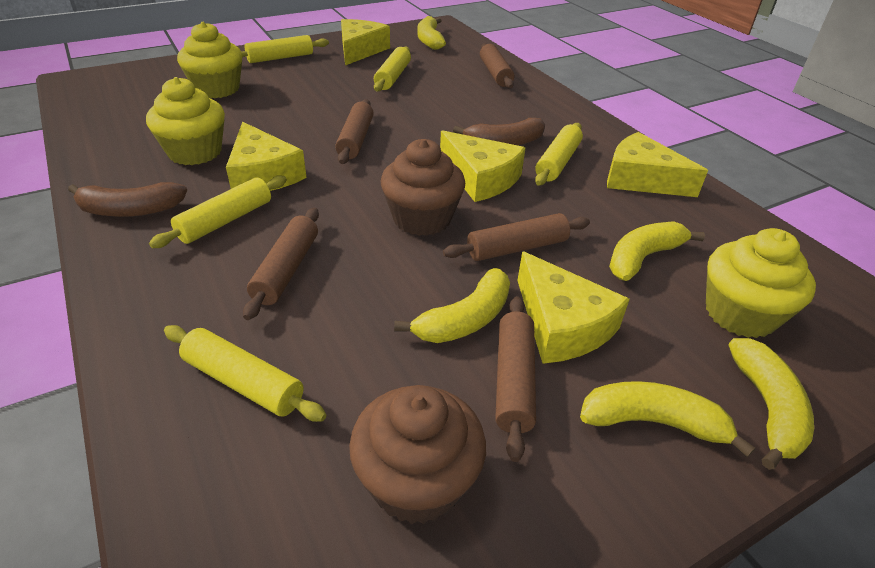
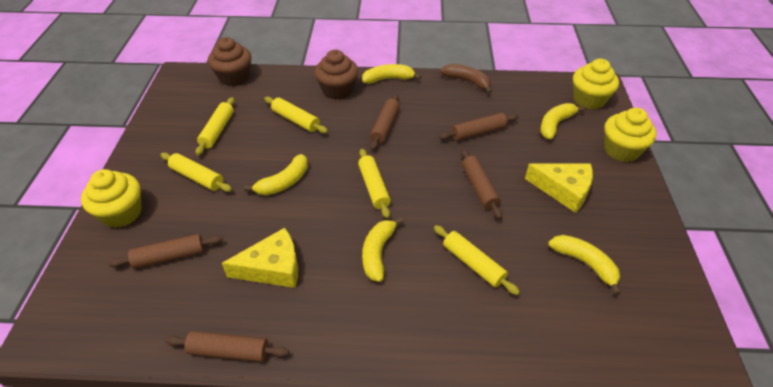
brown banana: 2 -> 1
yellow cheese: 5 -> 2

